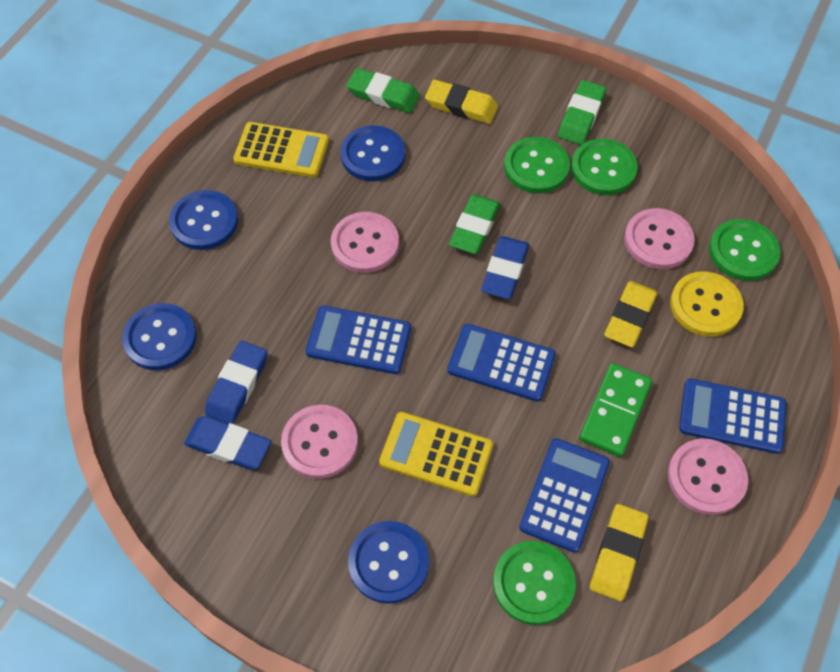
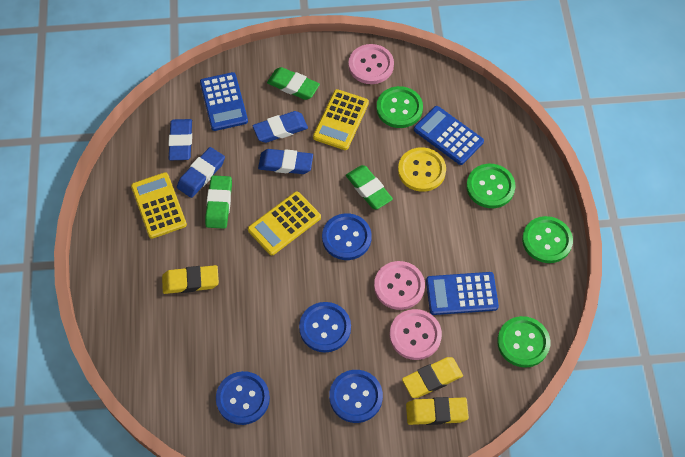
blue calculator: 4 -> 3
blue eraser: 3 -> 4
green domino: 1 -> 0
pink button: 4 -> 3
yellow calculator: 2 -> 3

